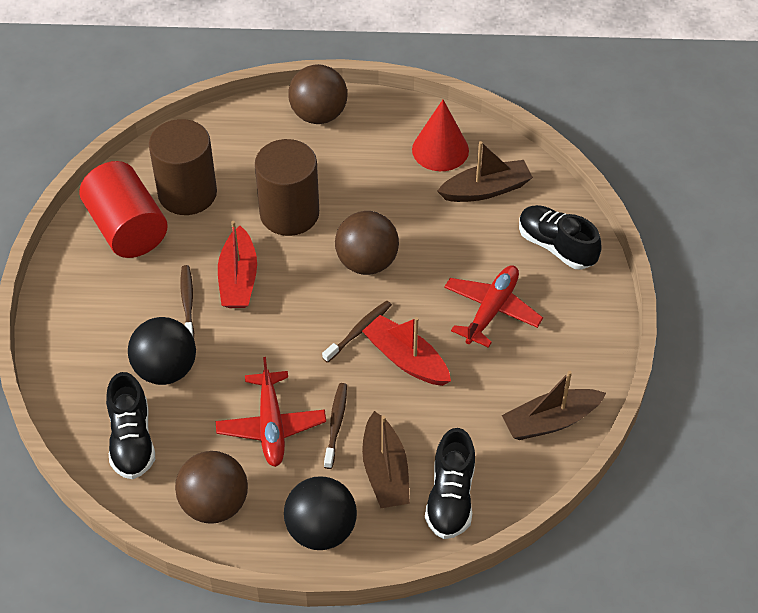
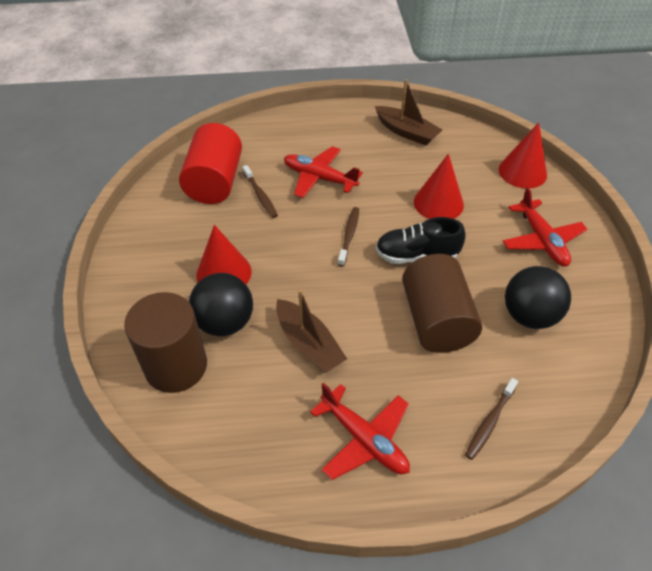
black shoe: 3 -> 1
brown ball: 3 -> 0
brown boat: 3 -> 2
red boat: 2 -> 0
red cone: 1 -> 3
red plane: 2 -> 3

